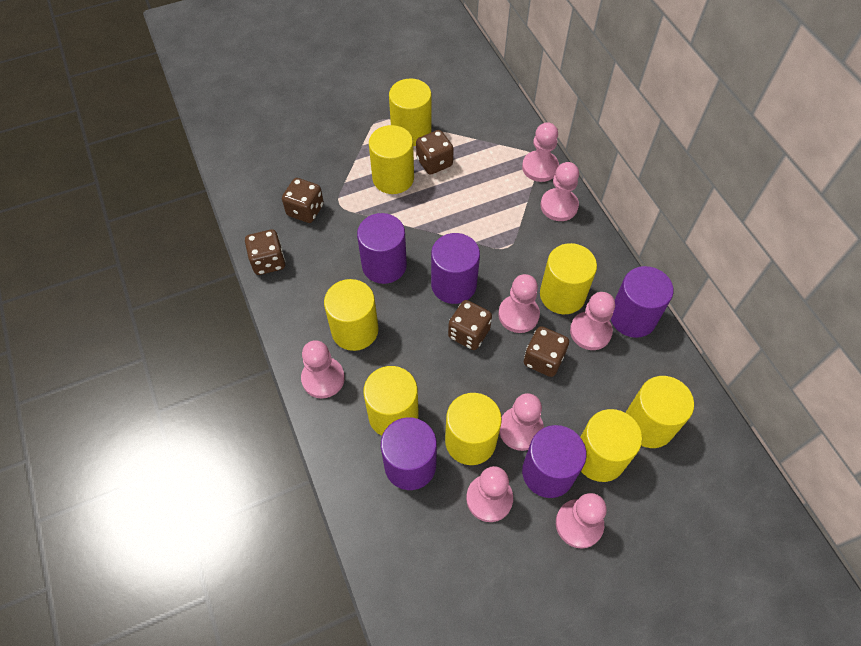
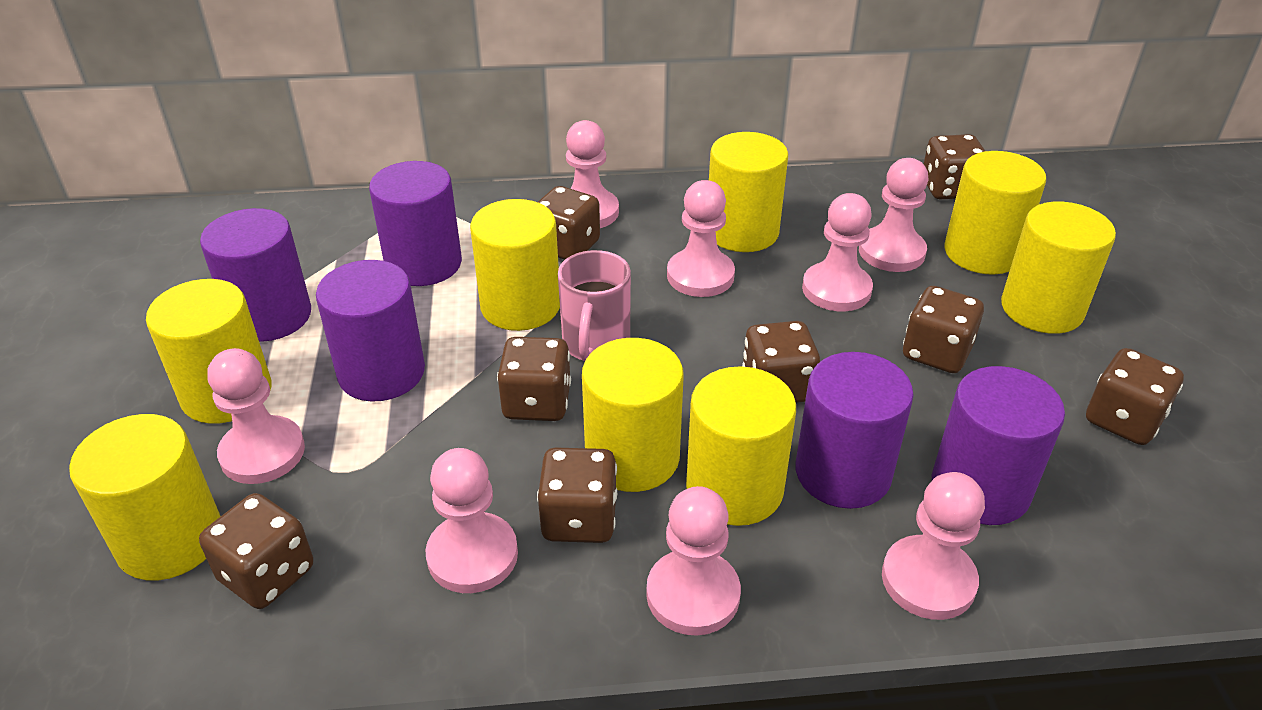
brown dice: 5 -> 8
pink mug: 0 -> 1

